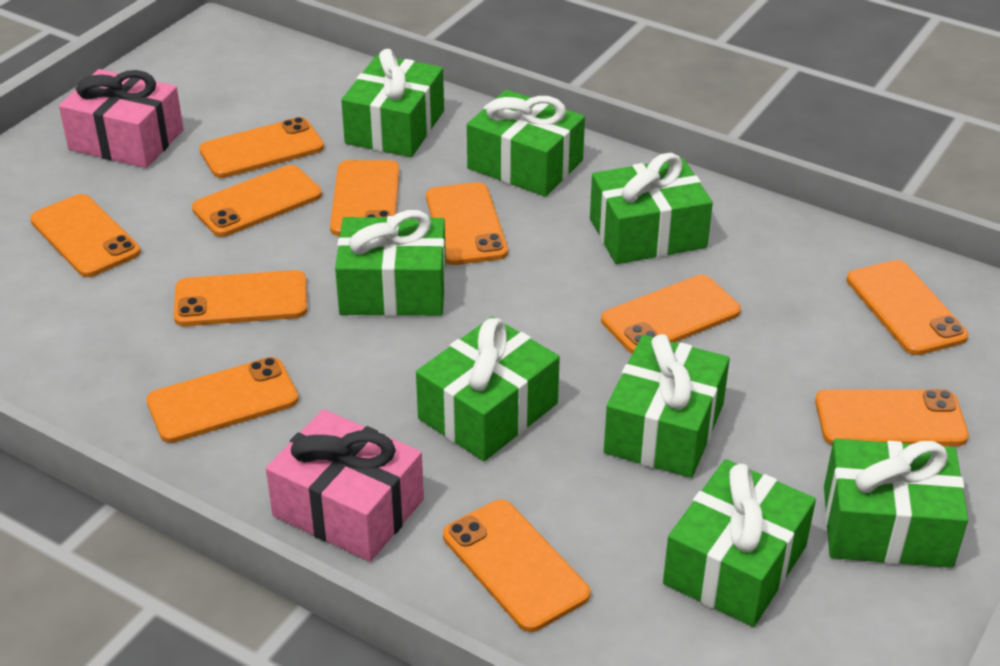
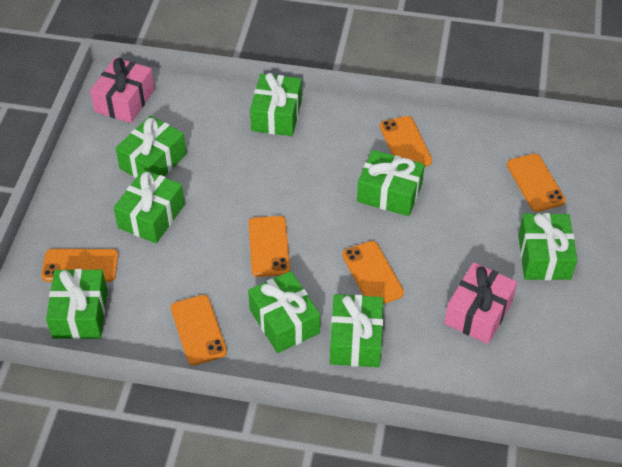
orange phone: 11 -> 6

